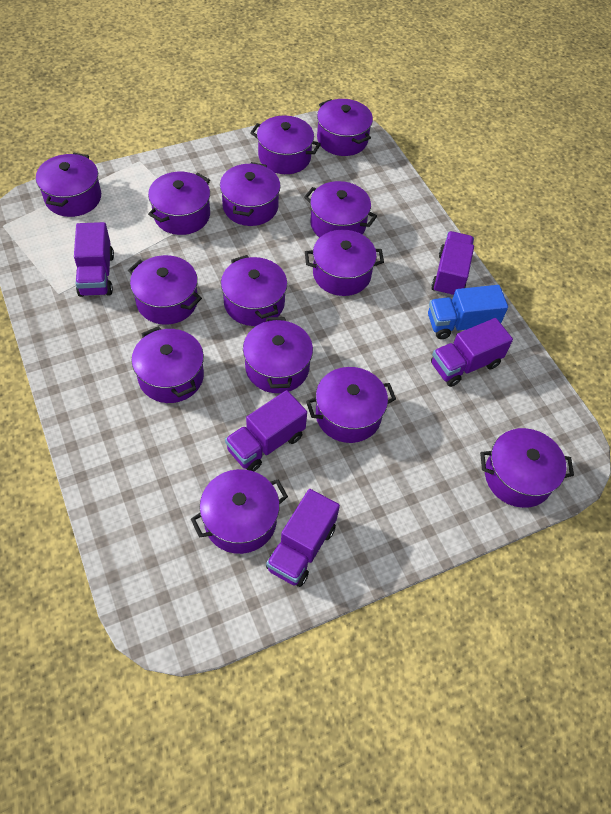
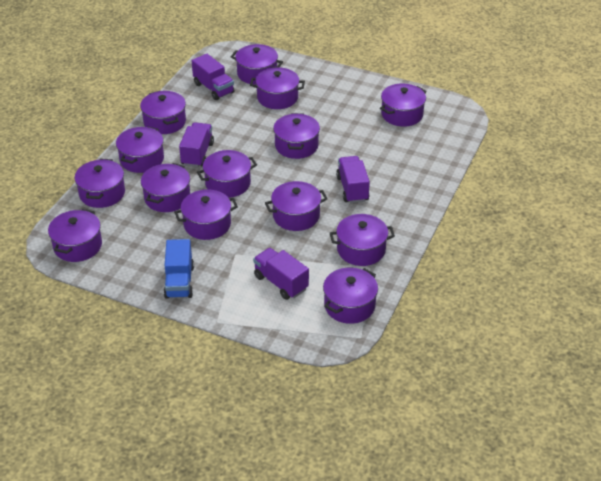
purple truck: 5 -> 4

